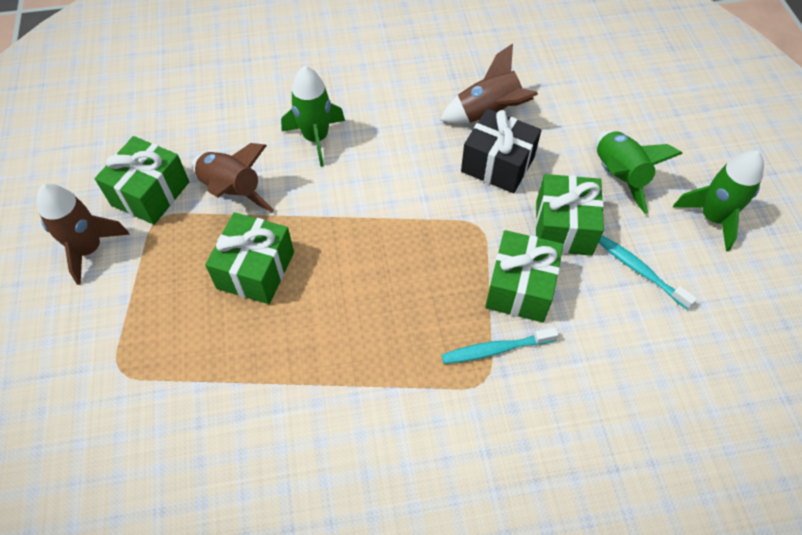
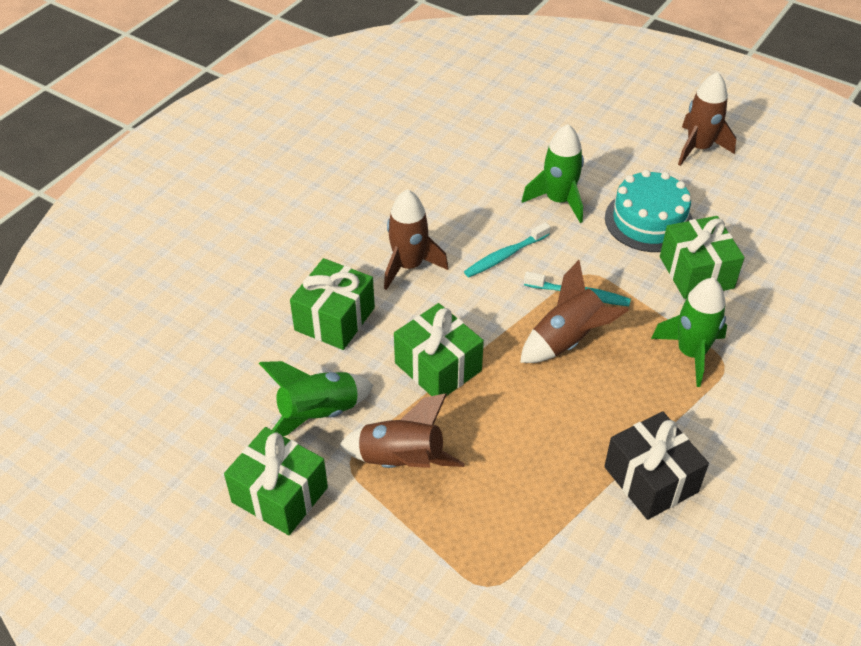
brown rocket: 3 -> 4
turquoise cake: 0 -> 1

